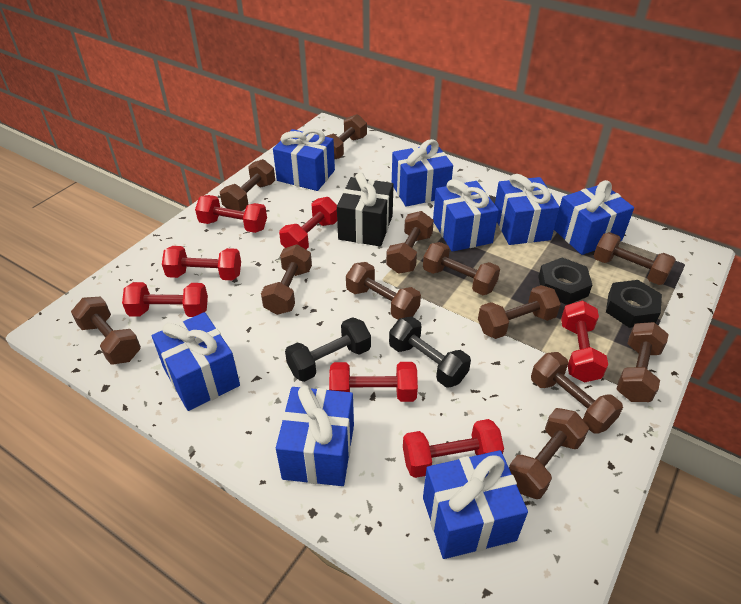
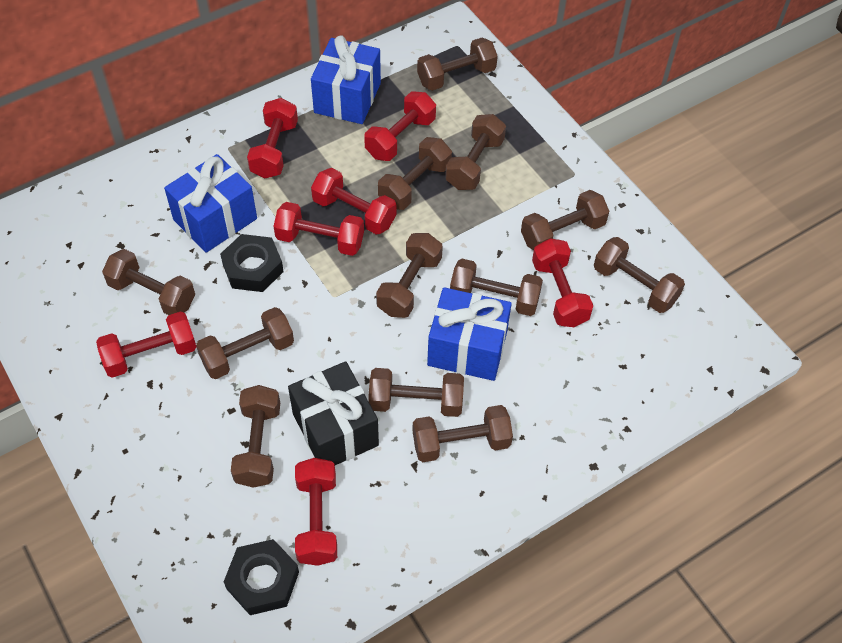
black dumbbell: 2 -> 0
blue gift: 8 -> 3

